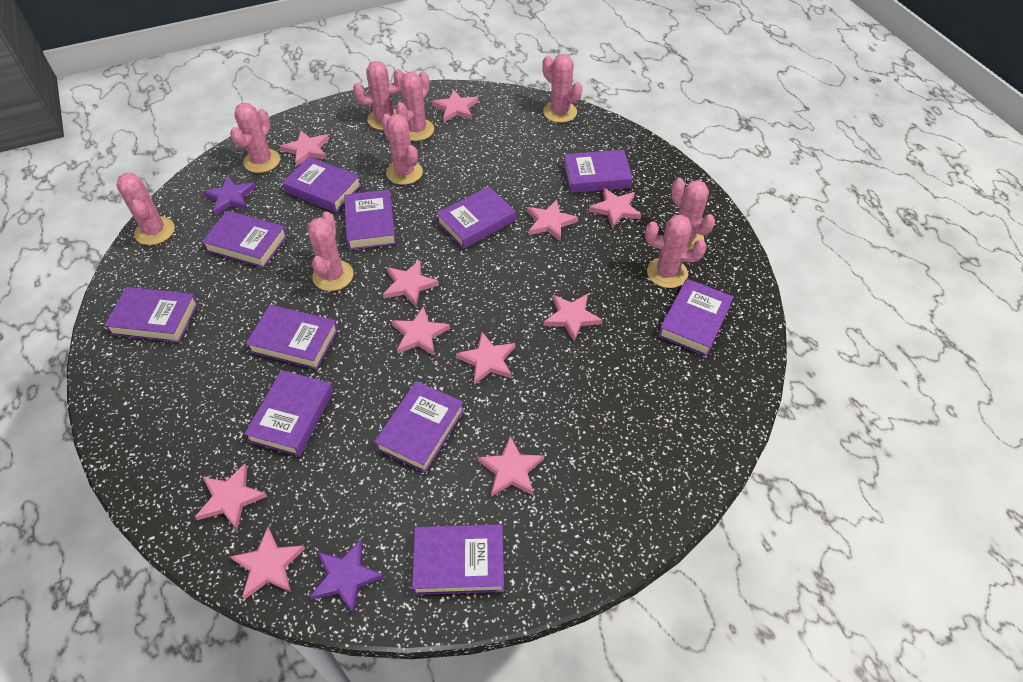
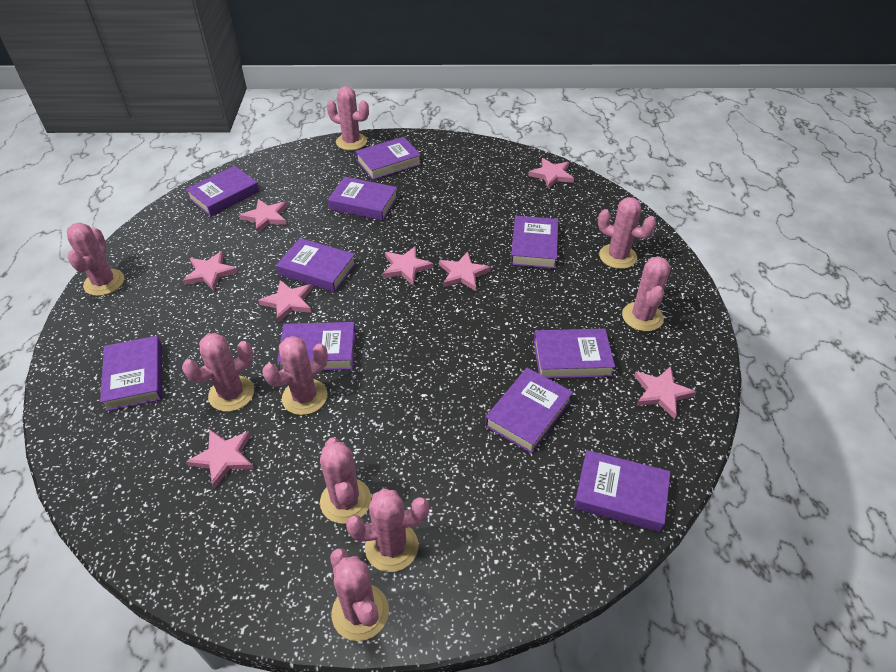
pink star: 11 -> 8
purple book: 11 -> 10
purple star: 2 -> 0

